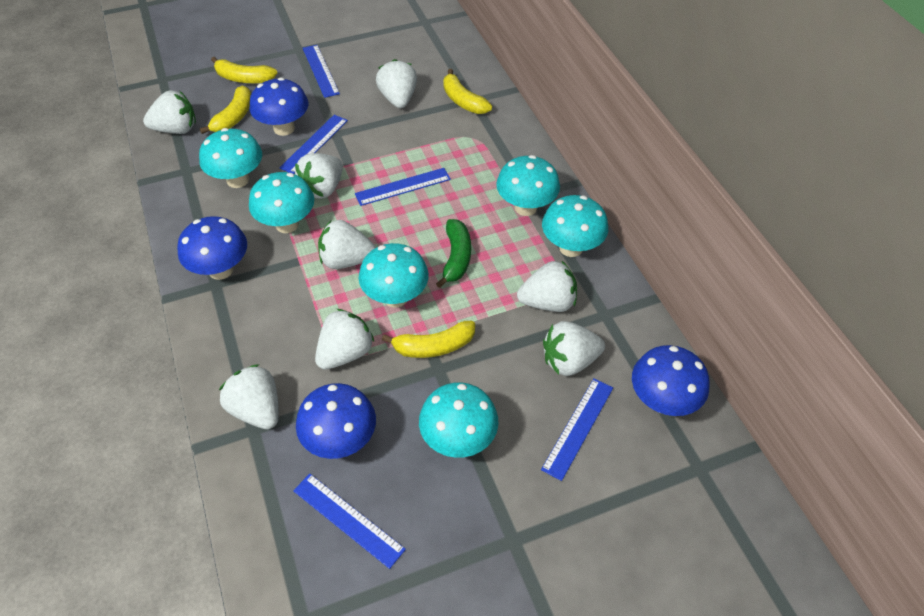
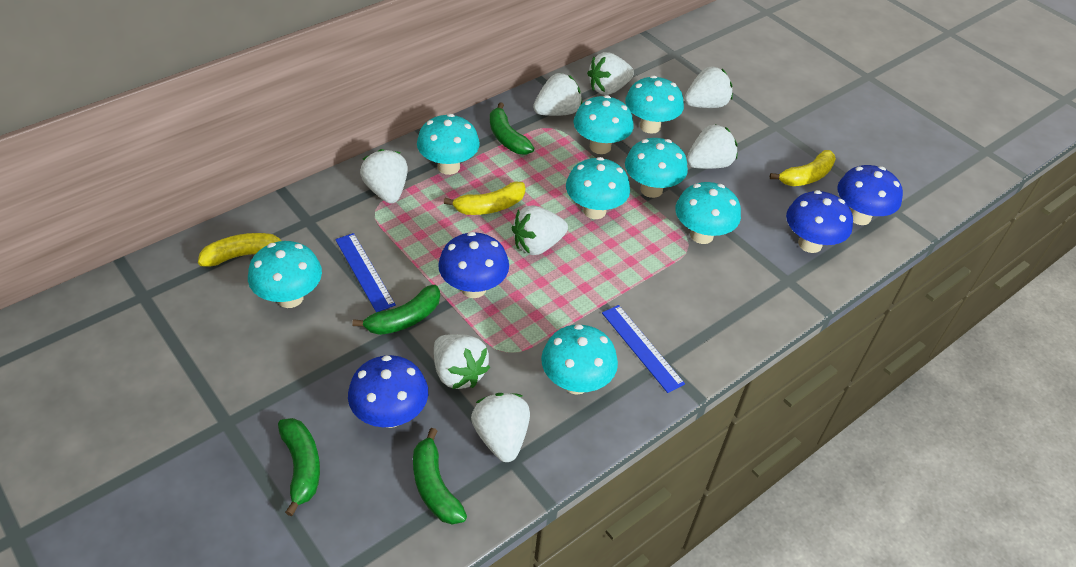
blue ruler: 5 -> 2
green banana: 1 -> 4
turquoise mushroom: 6 -> 8
yellow banana: 4 -> 3

